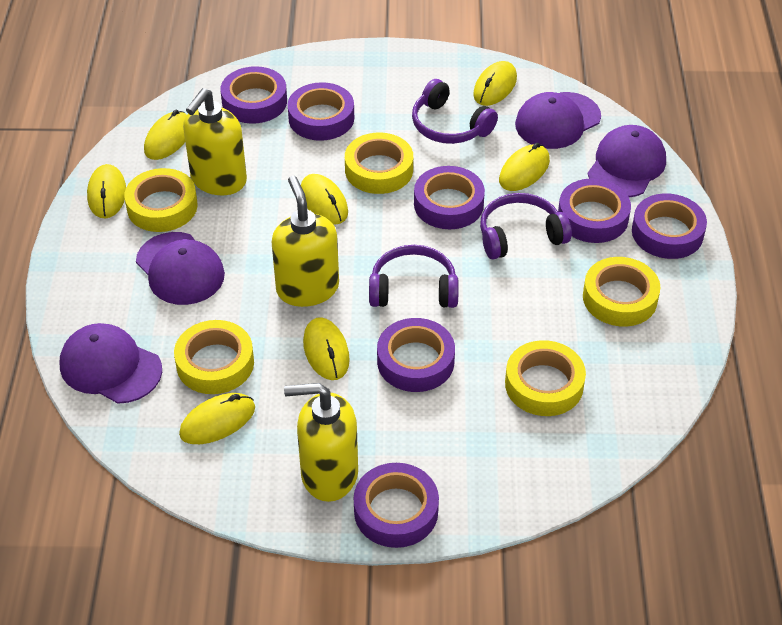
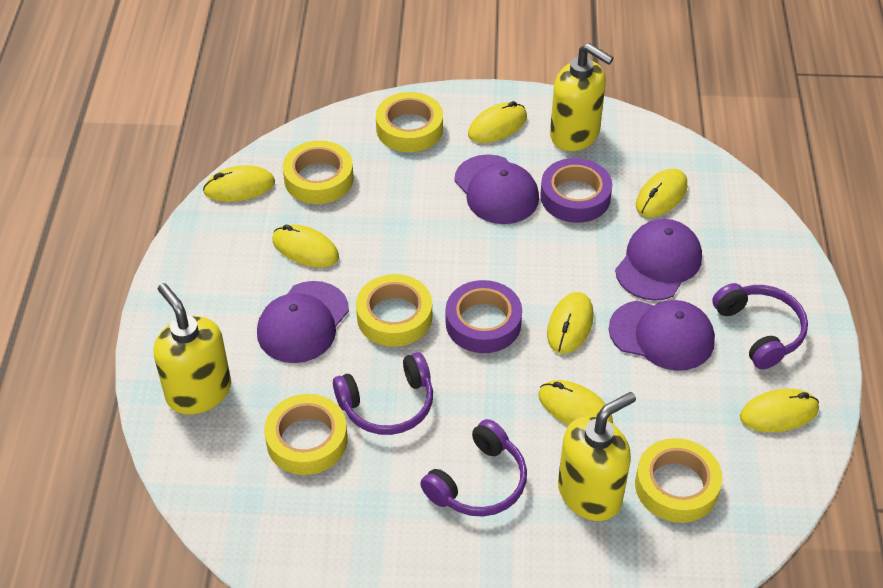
purple tape: 7 -> 2

